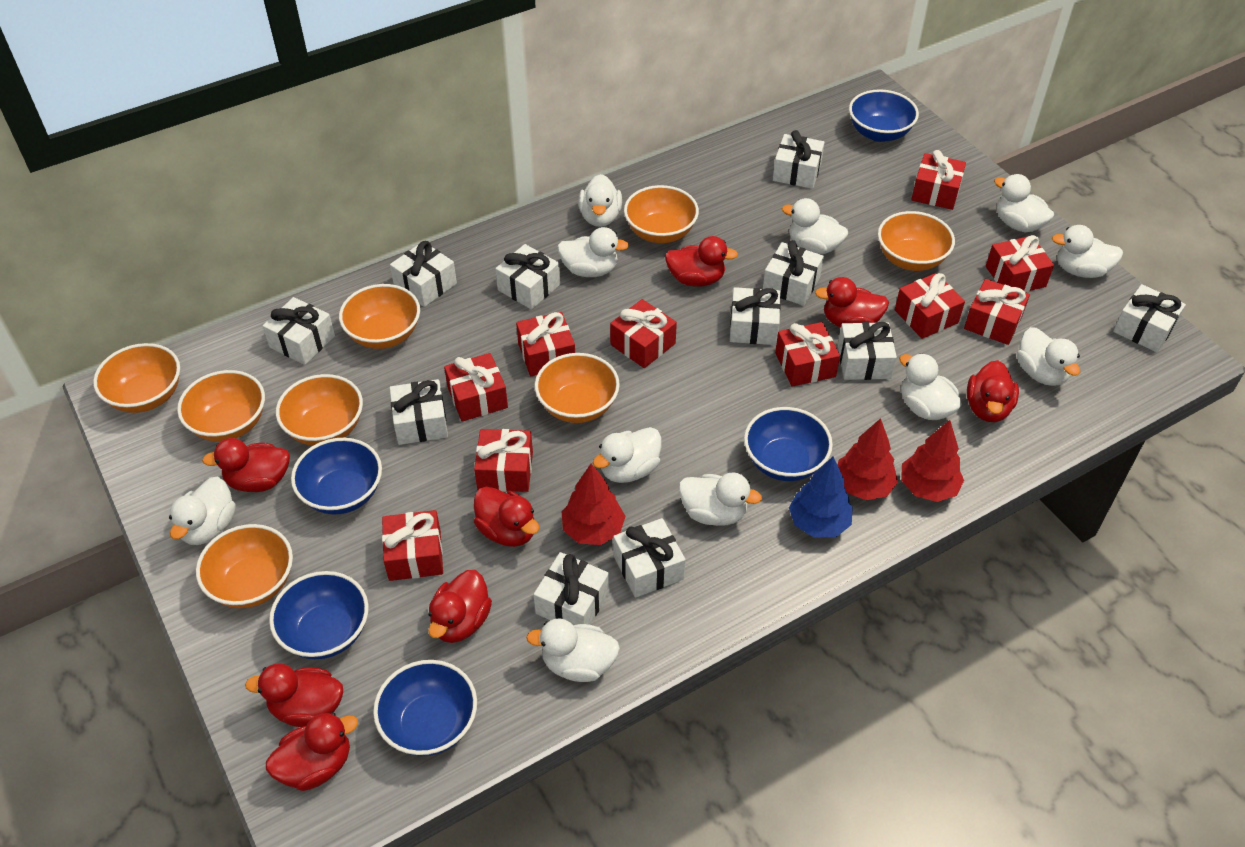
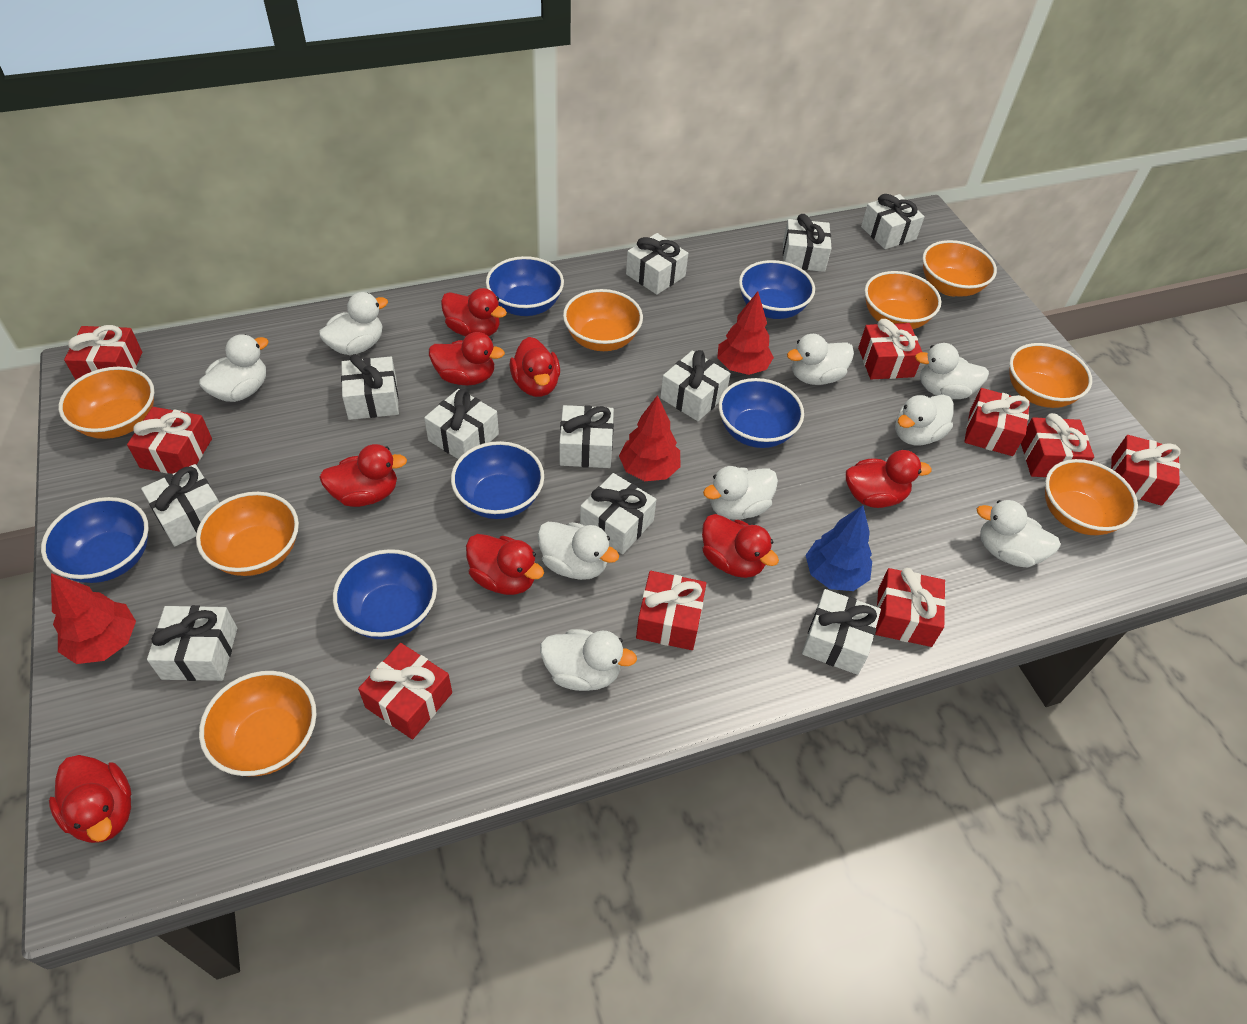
blue bowl: 5 -> 6
red gift: 10 -> 9
white duck: 11 -> 9

